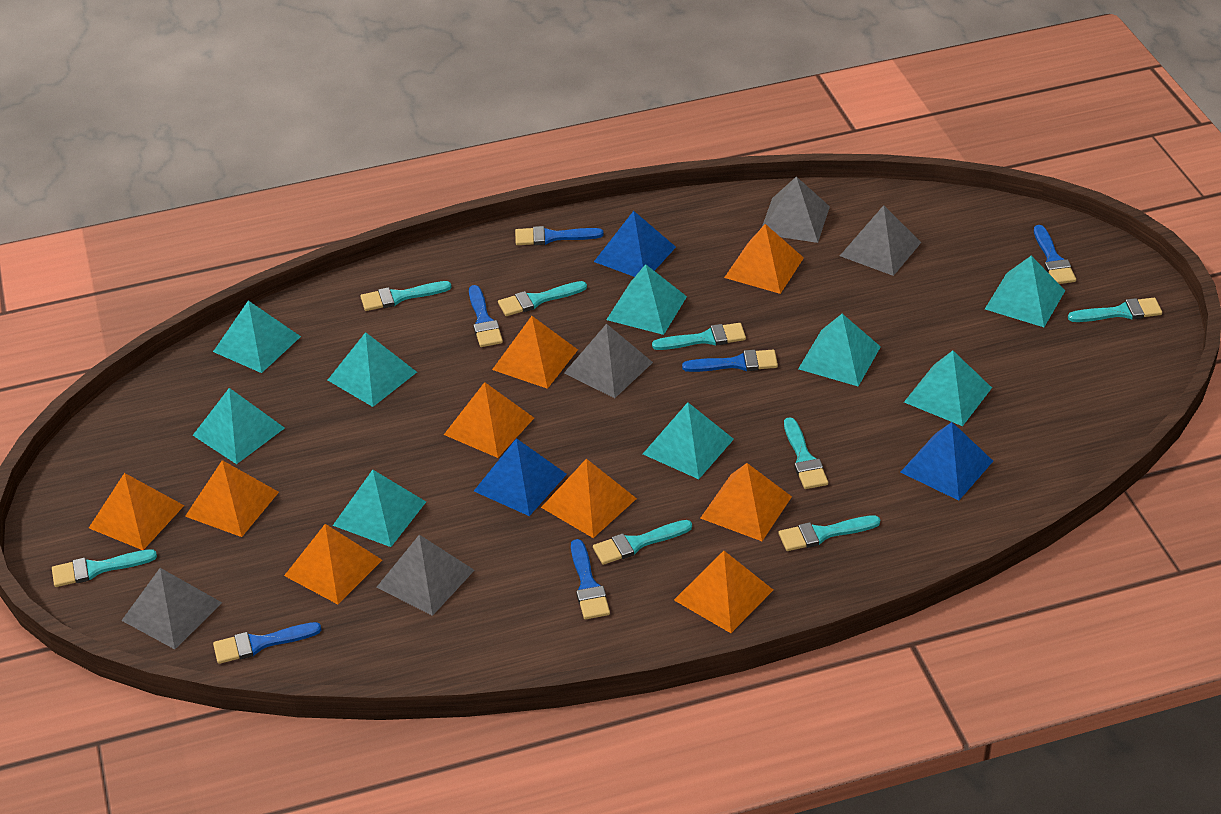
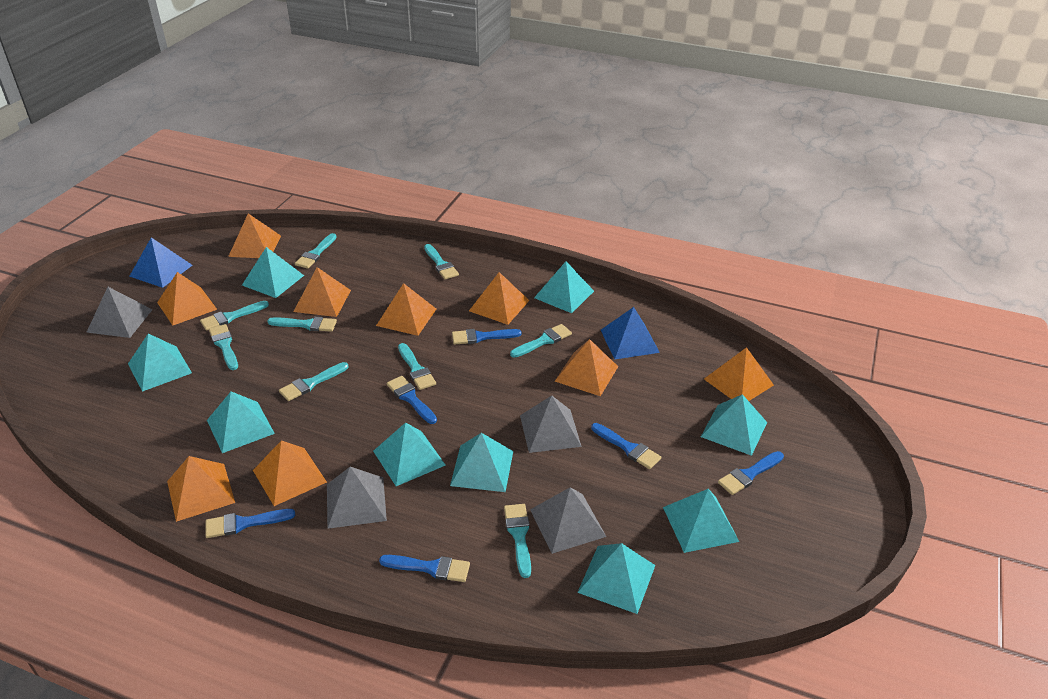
blue pyramid: 3 -> 2
grey pyramid: 5 -> 4
turquoise brush: 8 -> 9

